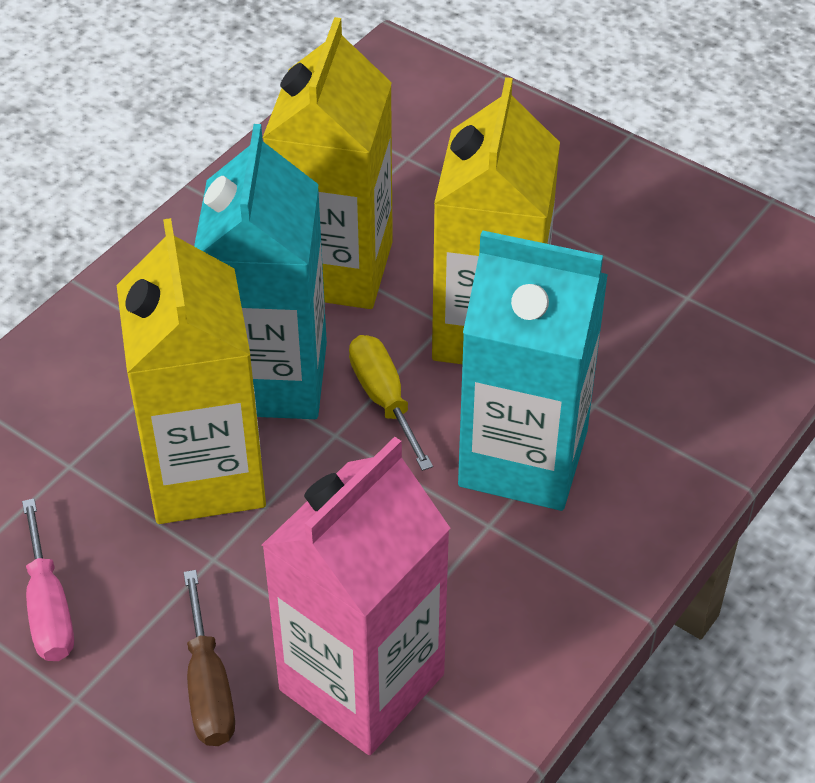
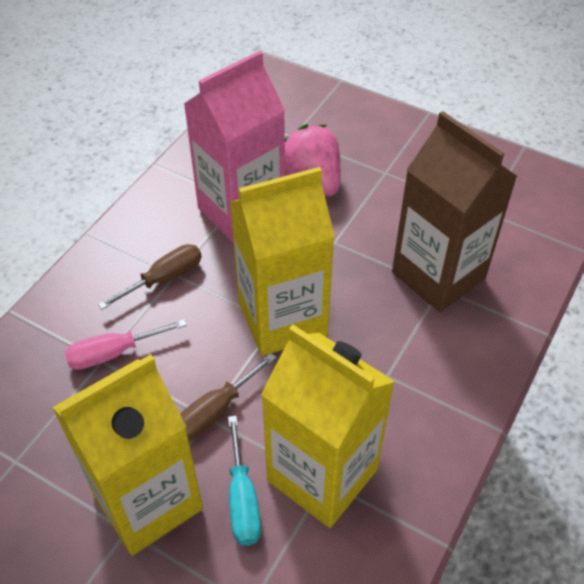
brown carton: 0 -> 1
brown screwdriver: 1 -> 2
pink strawberry: 0 -> 1
turquoise carton: 2 -> 0
turquoise screwdriver: 0 -> 1
yellow screwdriver: 1 -> 0

